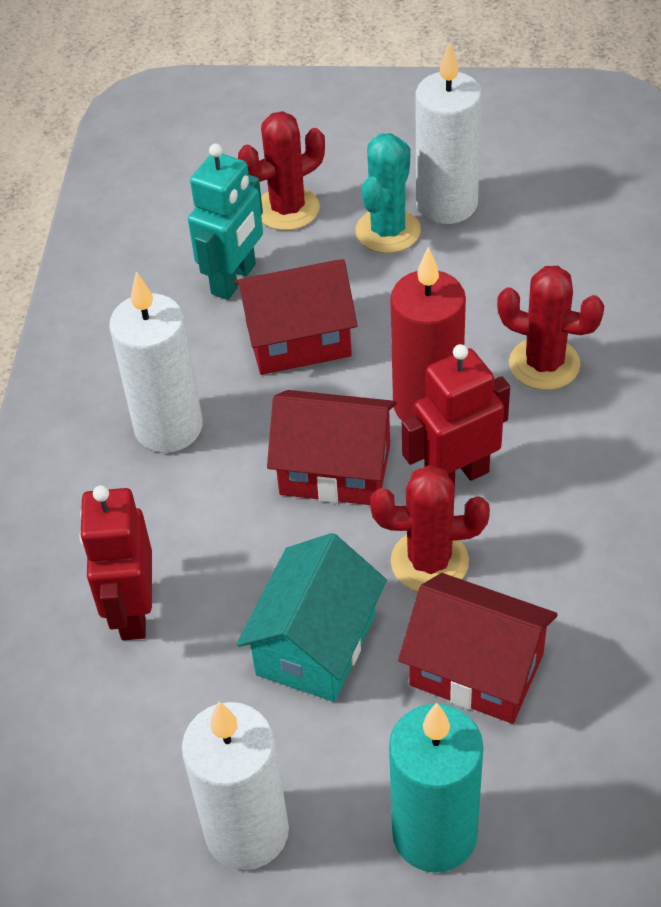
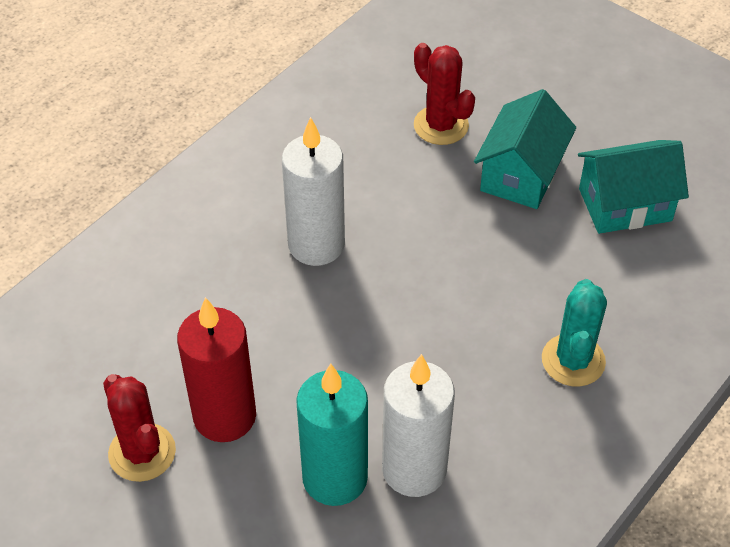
red cactus: 3 -> 2
red house: 3 -> 0
red robot: 2 -> 0
turquoise house: 1 -> 2
turquoise robot: 1 -> 0
white candle: 3 -> 2

